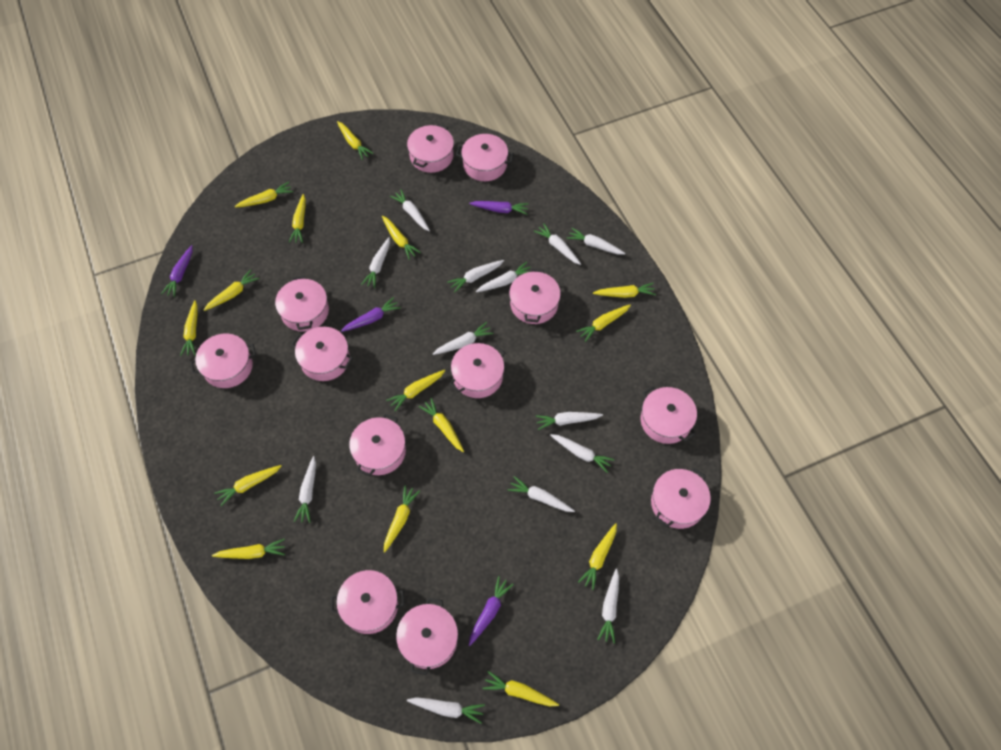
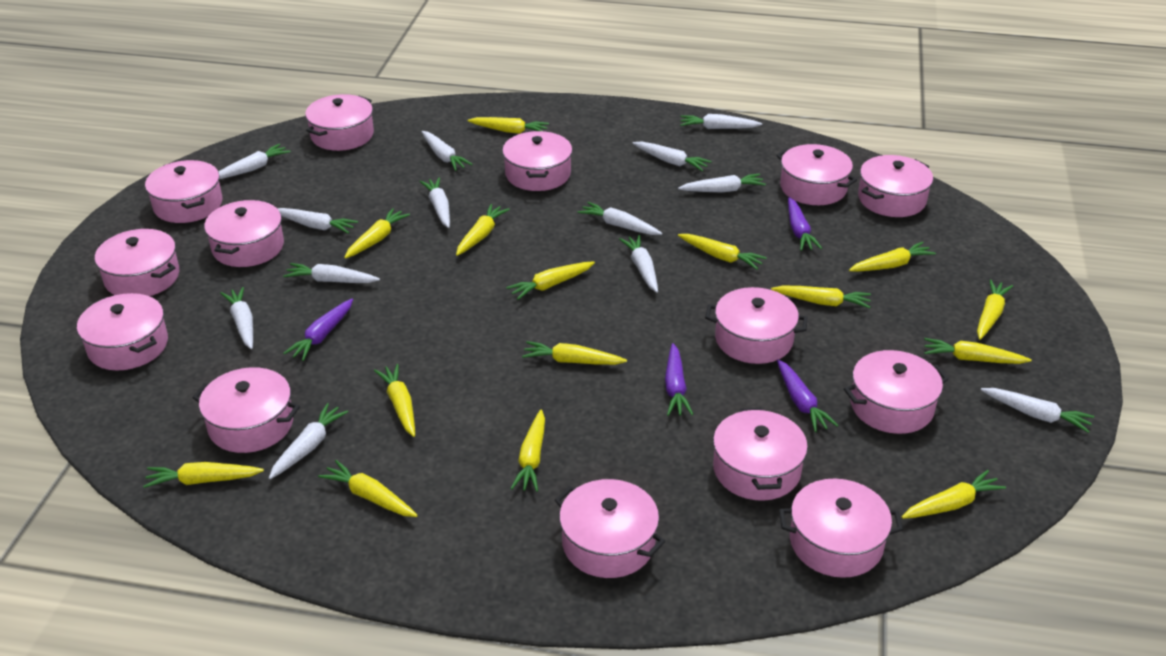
pink pot: 12 -> 14

